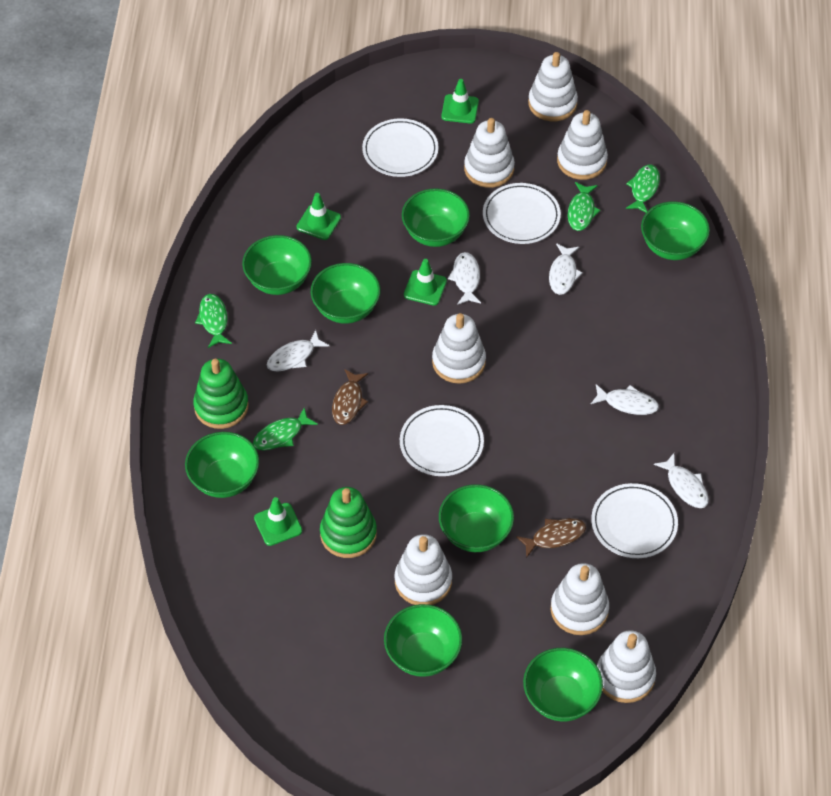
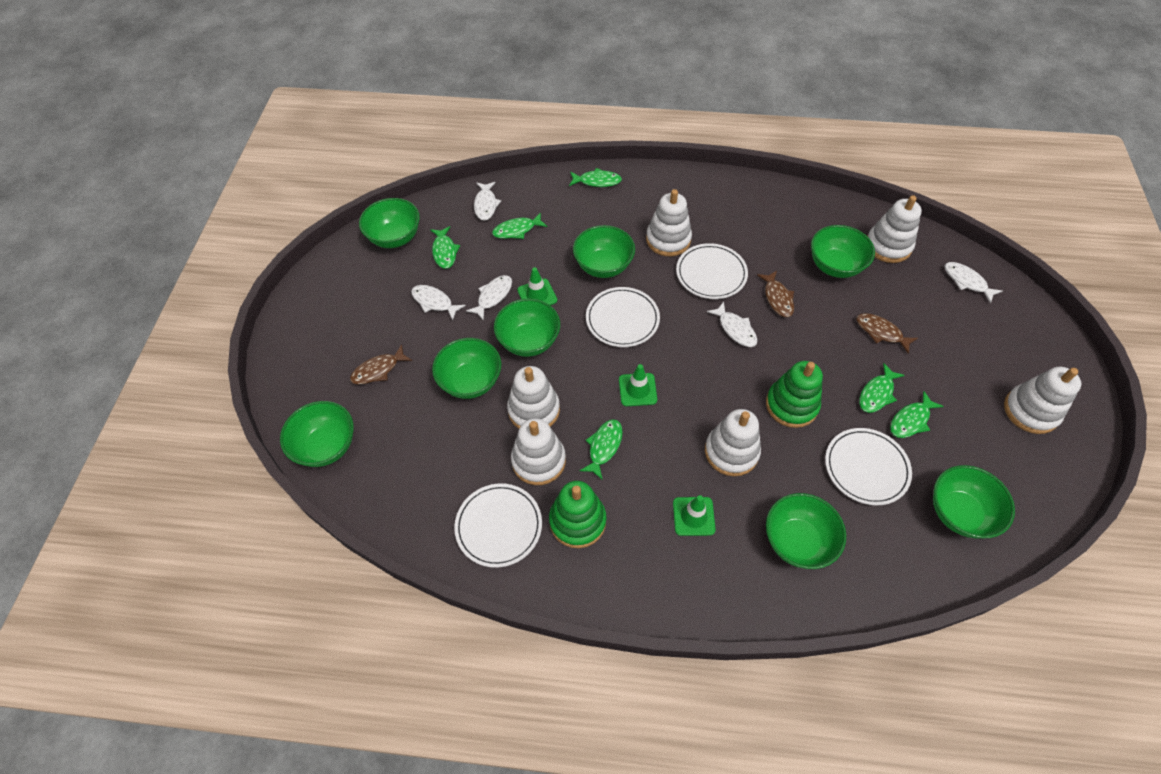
brown fish: 2 -> 3
green fish: 4 -> 6
green traffic cone: 4 -> 3
white stacking toy: 7 -> 6

